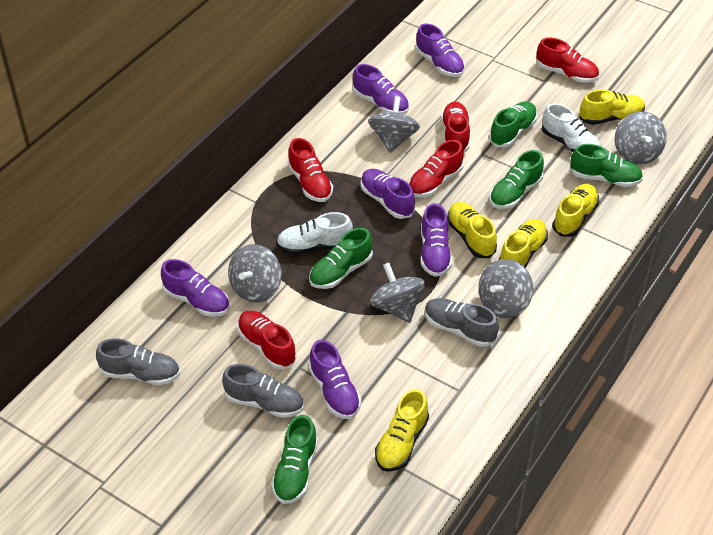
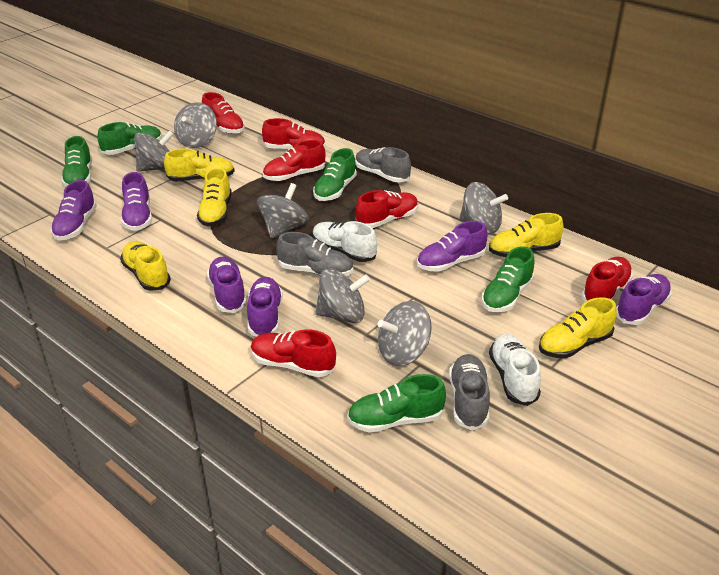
grey spinning top: 5 -> 6
red shoe: 5 -> 6

